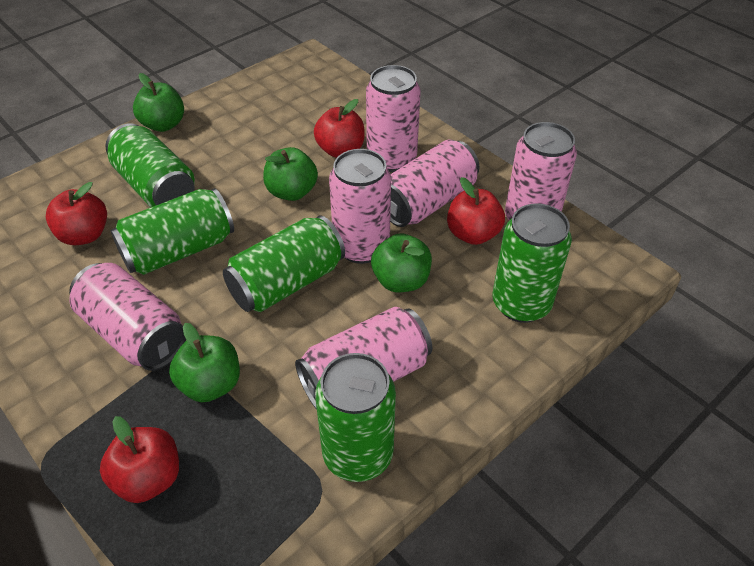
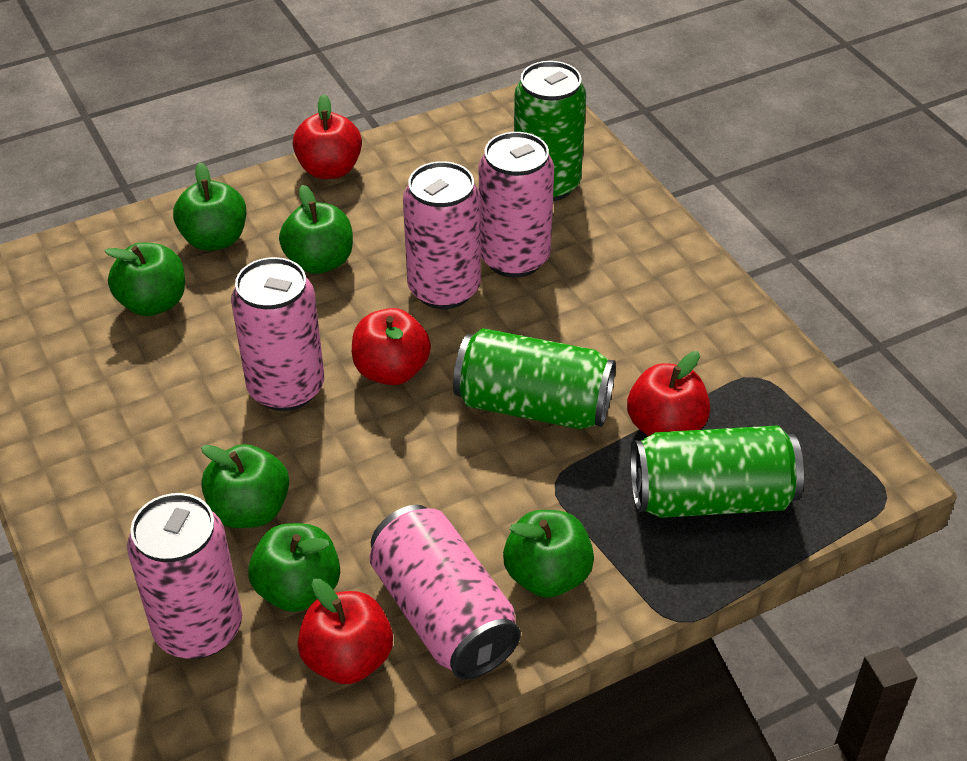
green apple: 4 -> 6
green can: 5 -> 3
pink can: 6 -> 5

